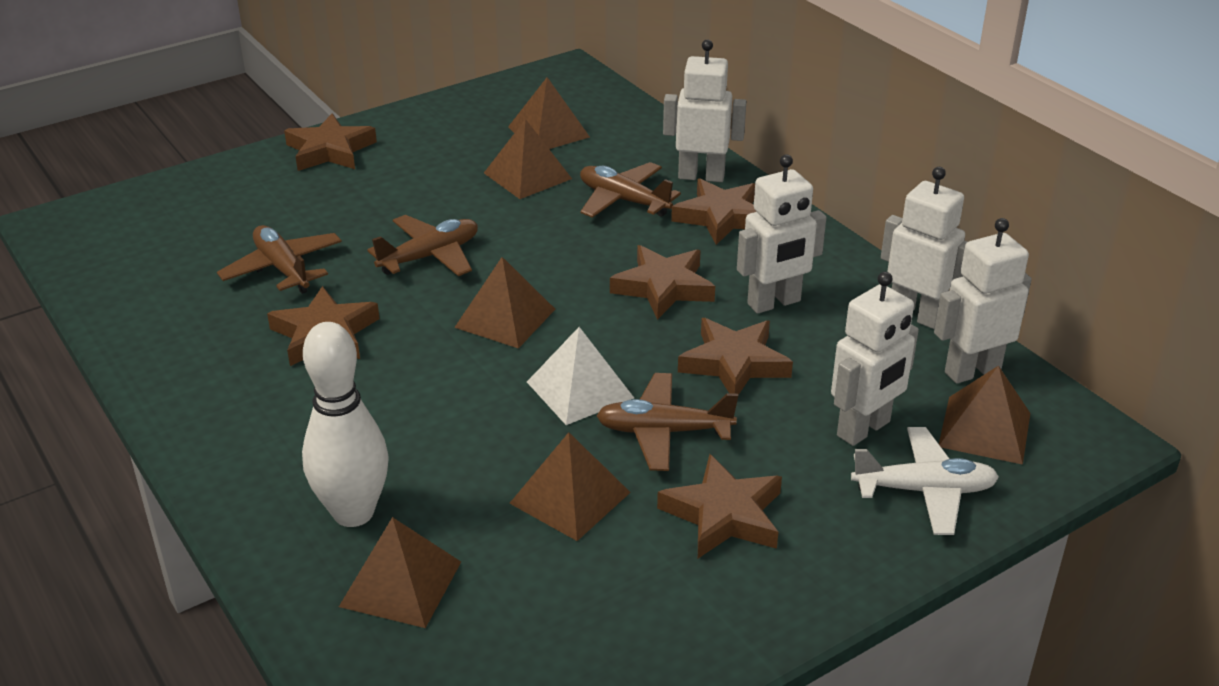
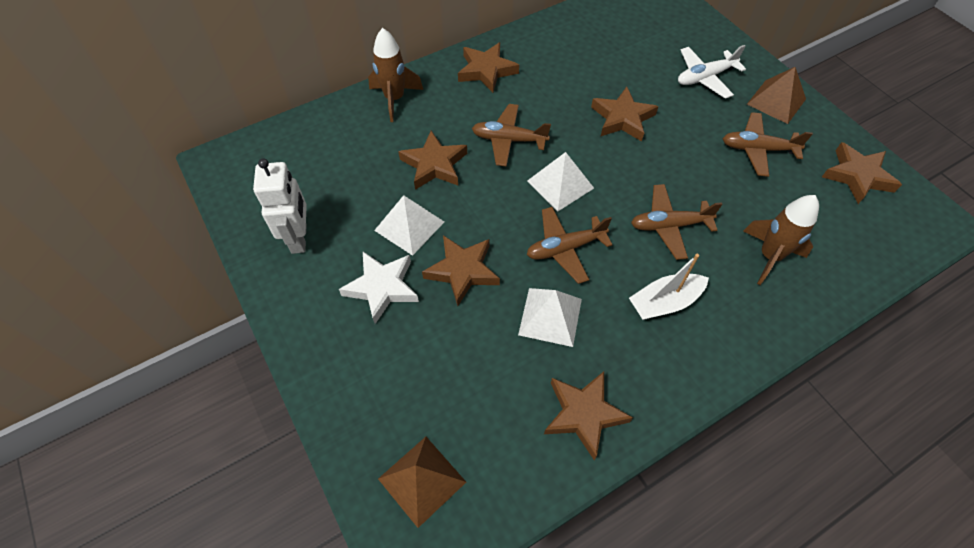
brown pyramid: 6 -> 2
brown rocket: 0 -> 2
white boat: 0 -> 1
white bowling pin: 1 -> 0
white pyramid: 1 -> 3
white robot: 5 -> 1
white star: 0 -> 1

